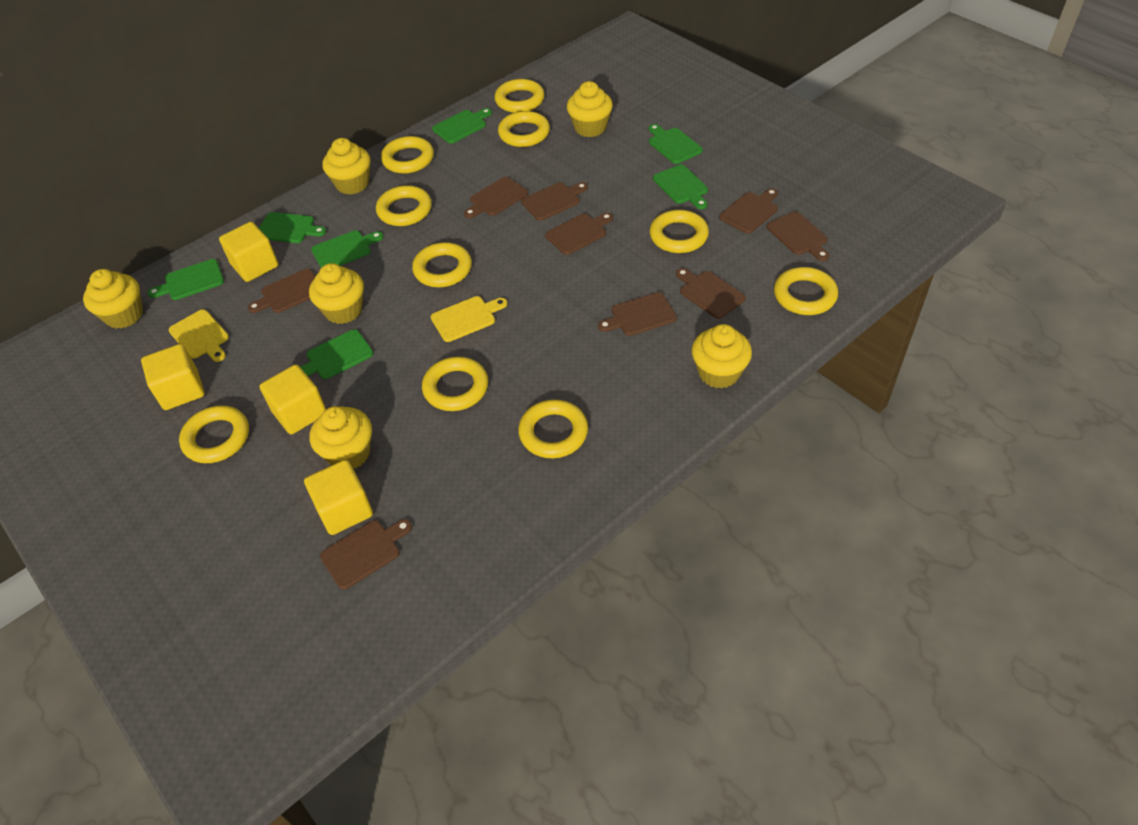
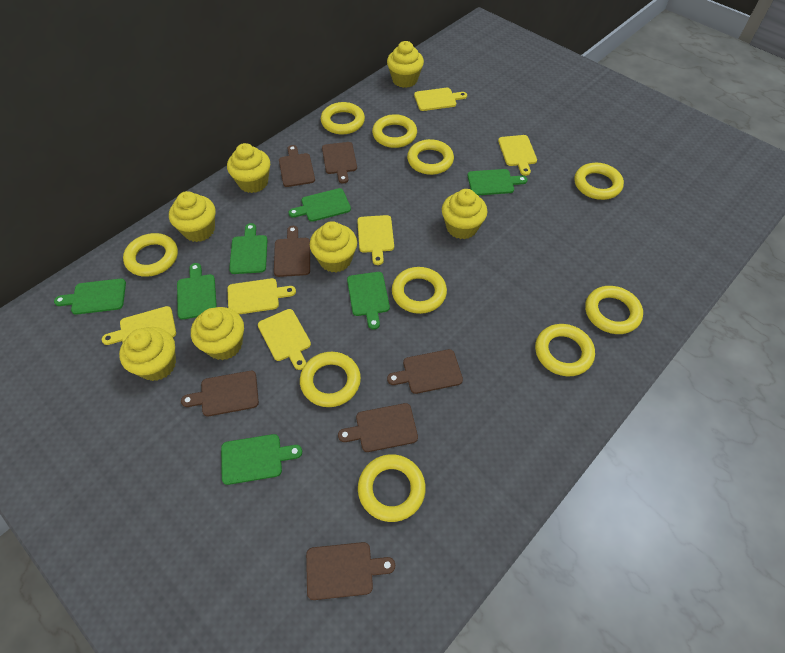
brown cutting board: 9 -> 7
yellow cube: 4 -> 0
yellow cupcake: 6 -> 7
yellow cutting board: 2 -> 6

